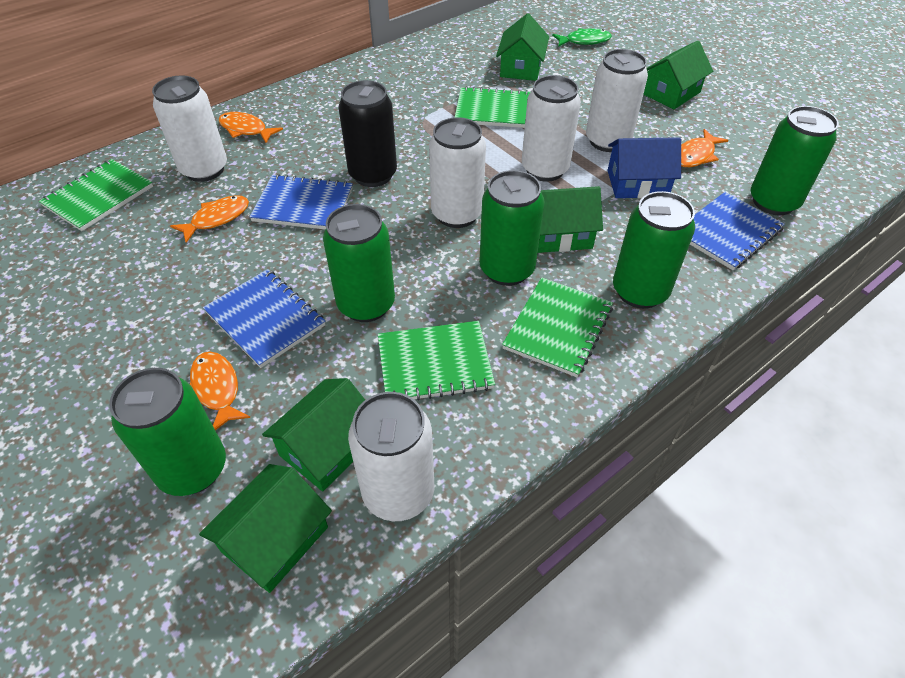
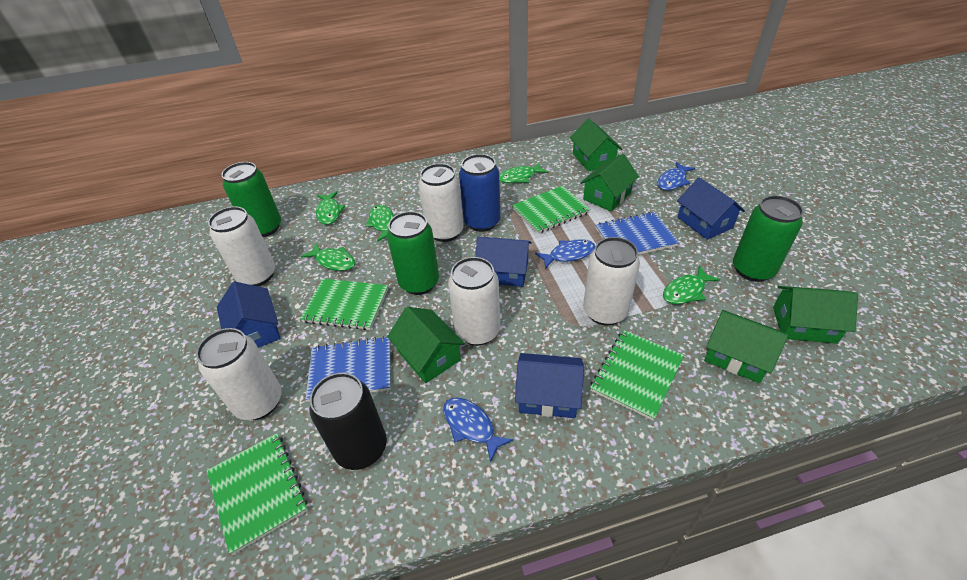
blue can: 0 -> 1
blue fish: 0 -> 3
blue house: 1 -> 4
blue notebook: 3 -> 2
green can: 5 -> 3
green fish: 1 -> 5
orange fish: 4 -> 0

